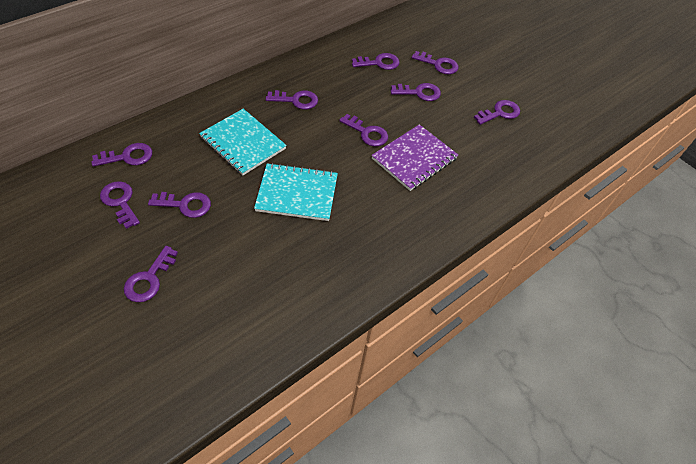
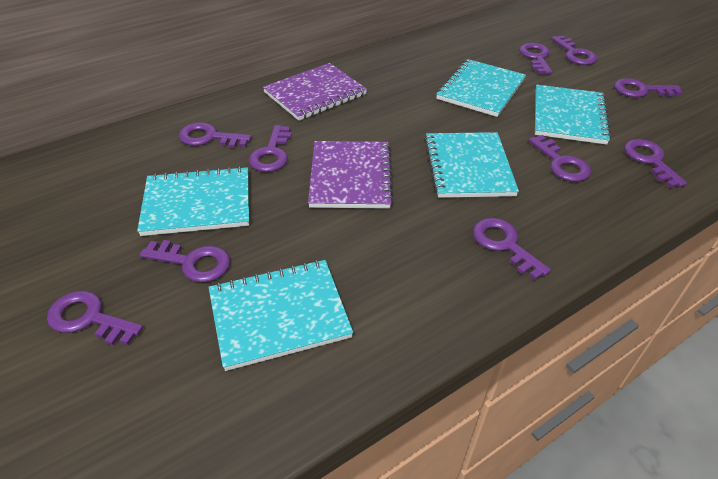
purple notebook: 1 -> 2
turquoise notebook: 2 -> 5

